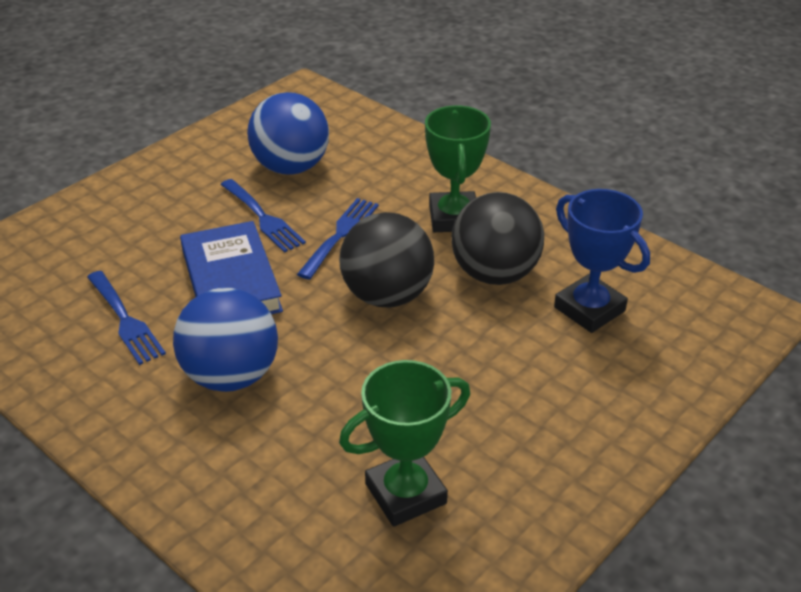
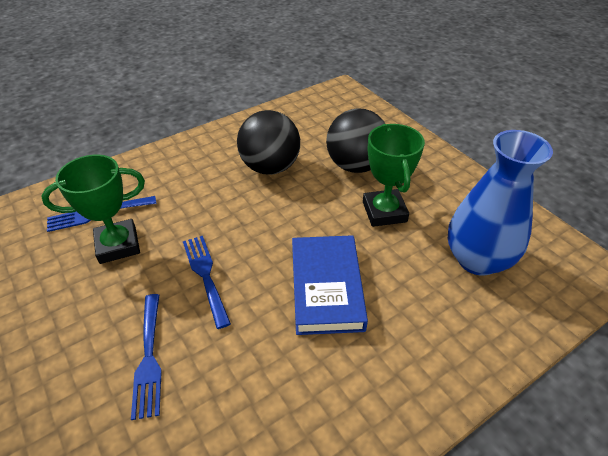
blue ball: 2 -> 0
blue trophy: 1 -> 0
blue vase: 0 -> 1

